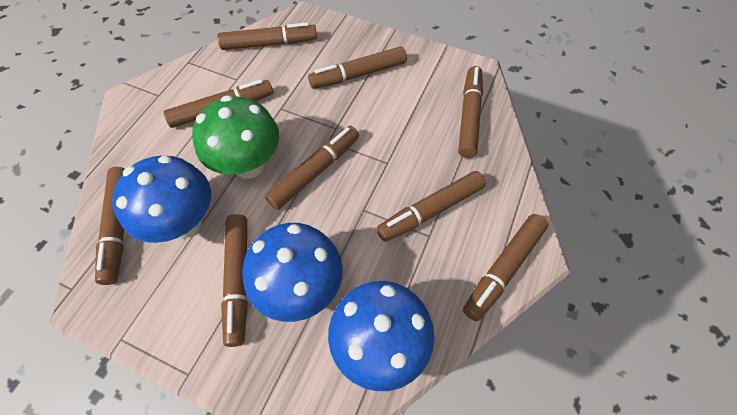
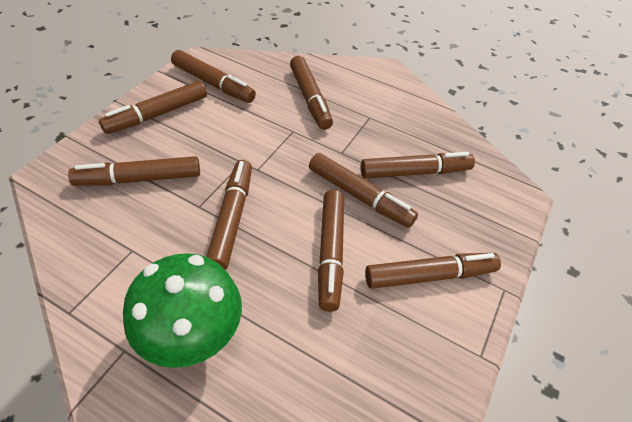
blue mushroom: 3 -> 0

